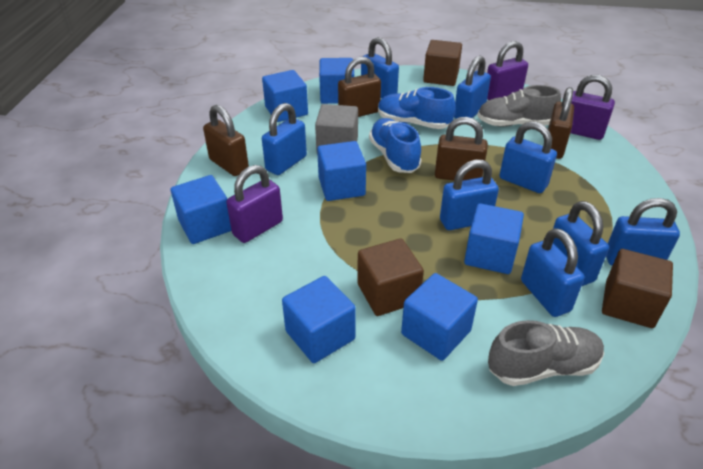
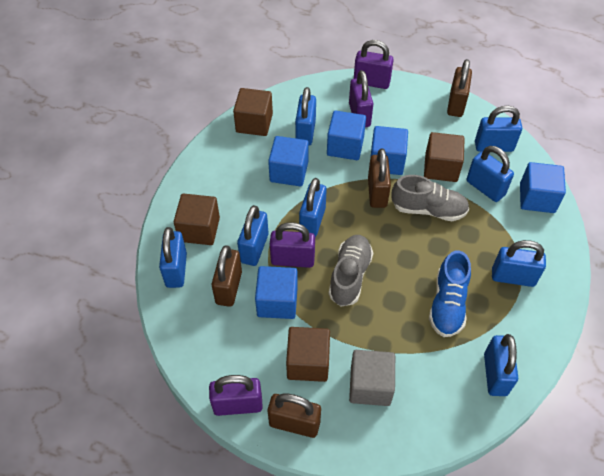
blue cube: 7 -> 5
blue shoe: 2 -> 1
brown cube: 3 -> 4
purple padlock: 3 -> 4

